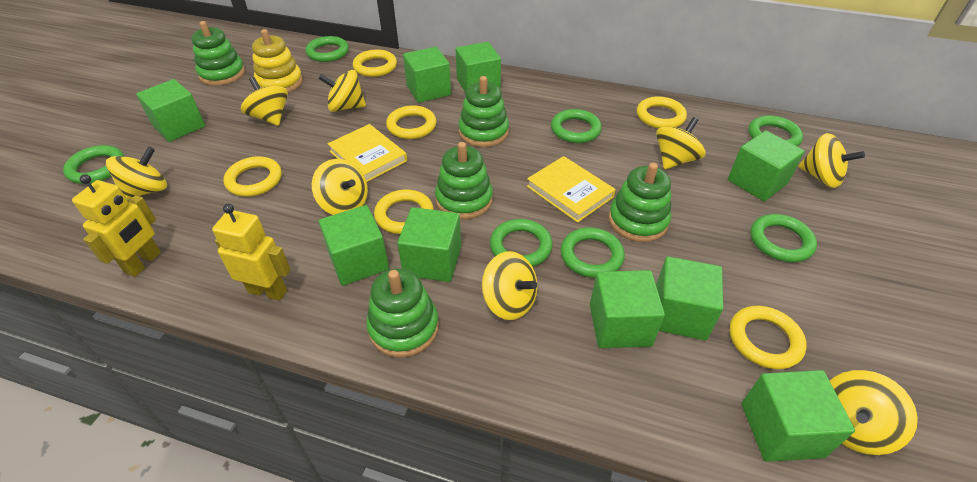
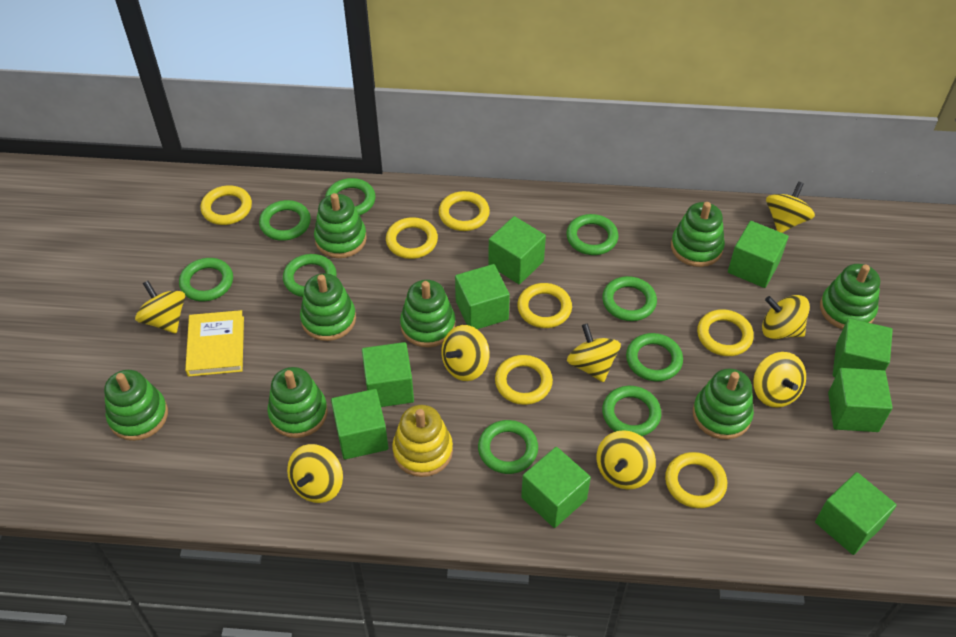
green ring: 7 -> 9
green stacking toy: 5 -> 8
yellow book: 2 -> 1
yellow ring: 6 -> 7
yellow robot: 2 -> 0

